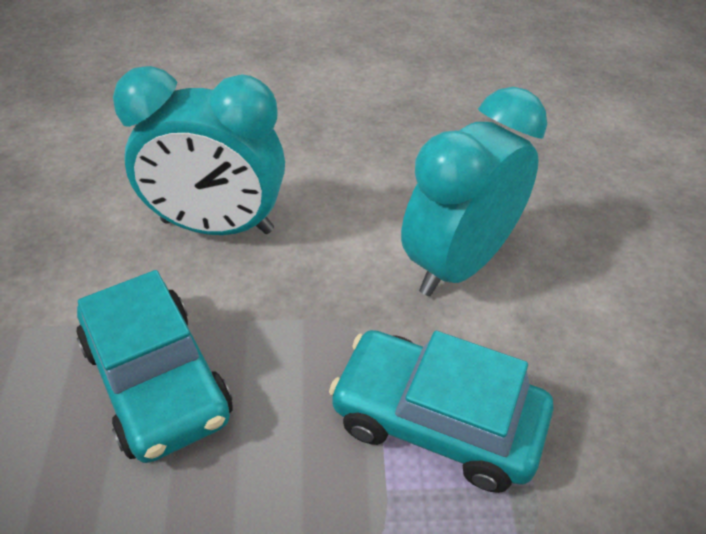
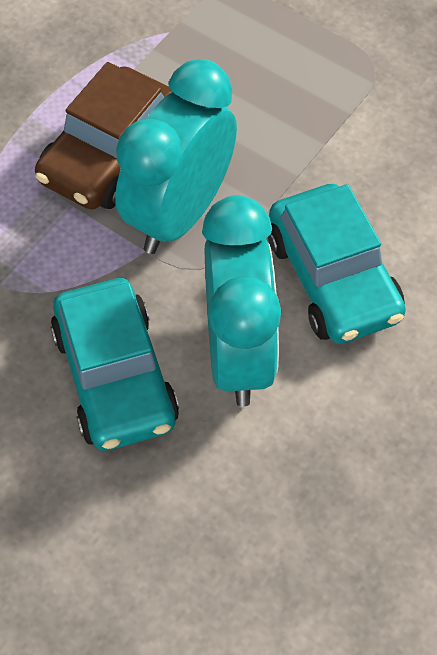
brown car: 0 -> 1

